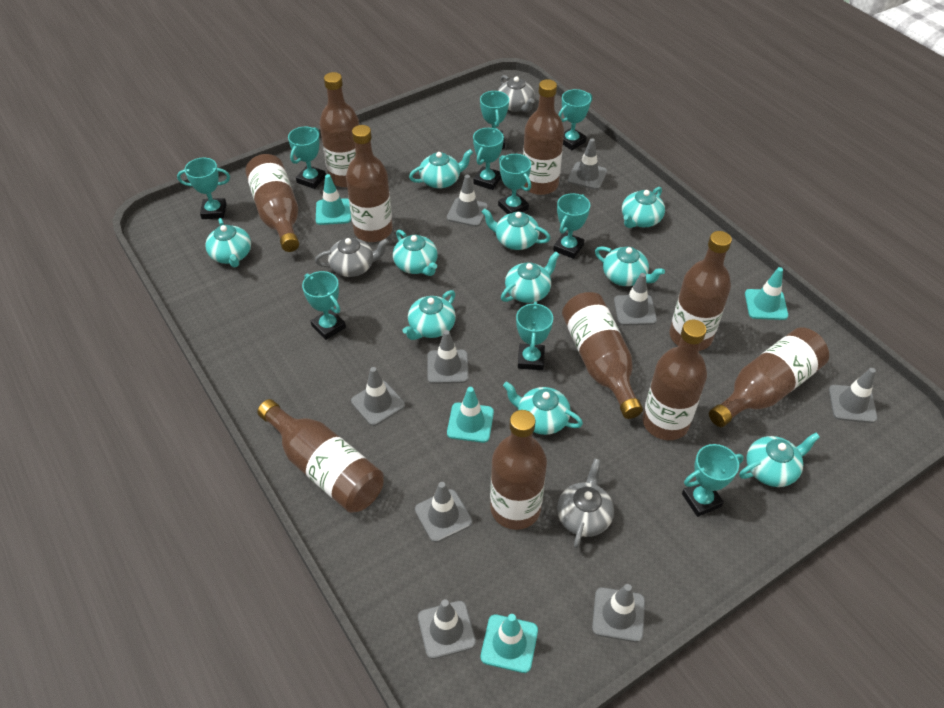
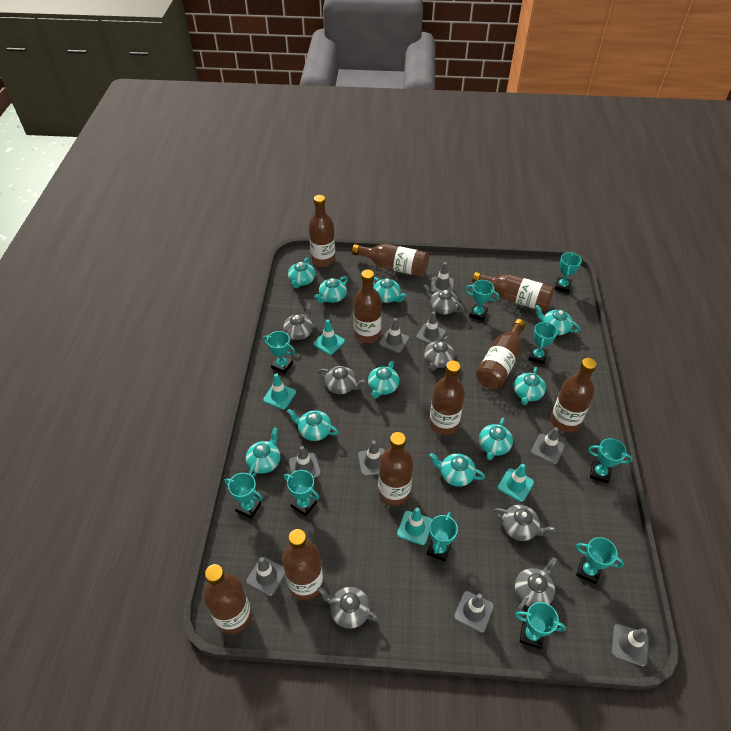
grey teapot: 3 -> 7

